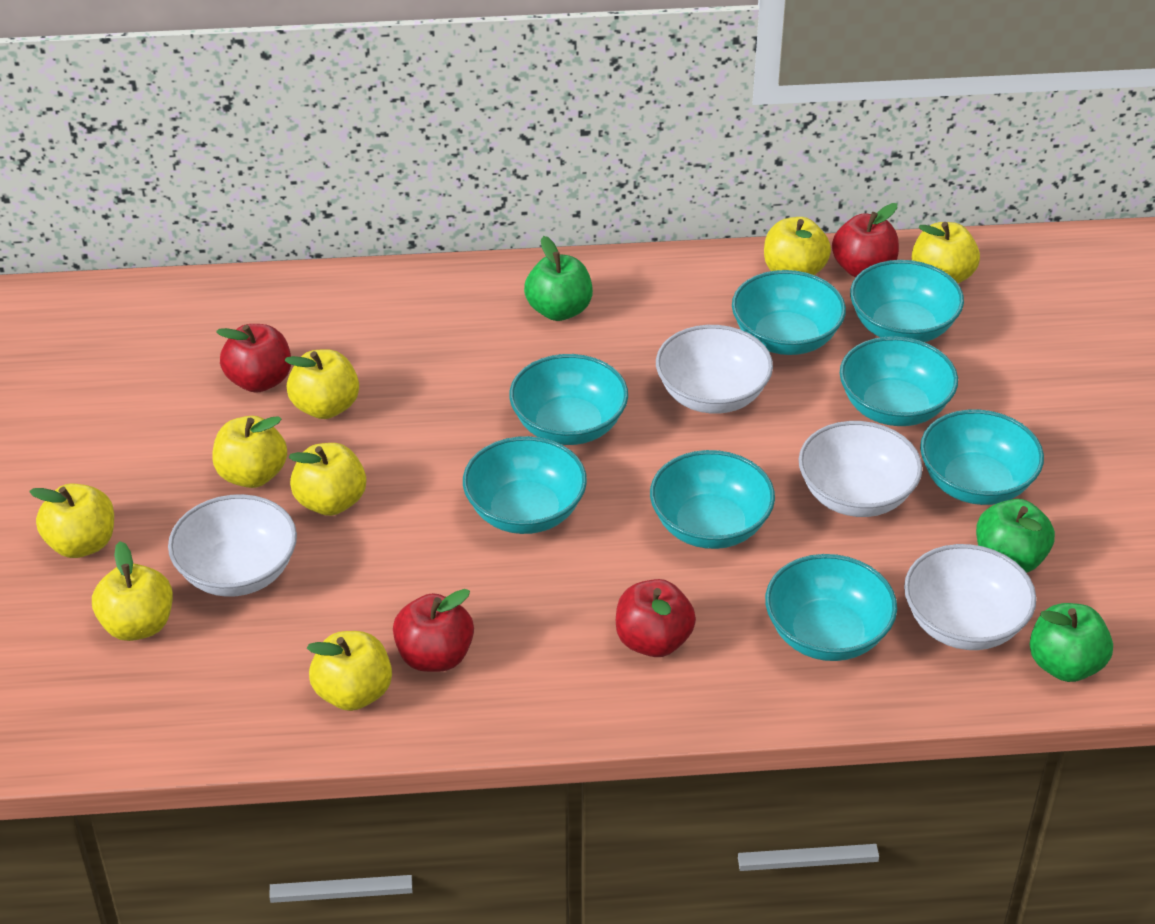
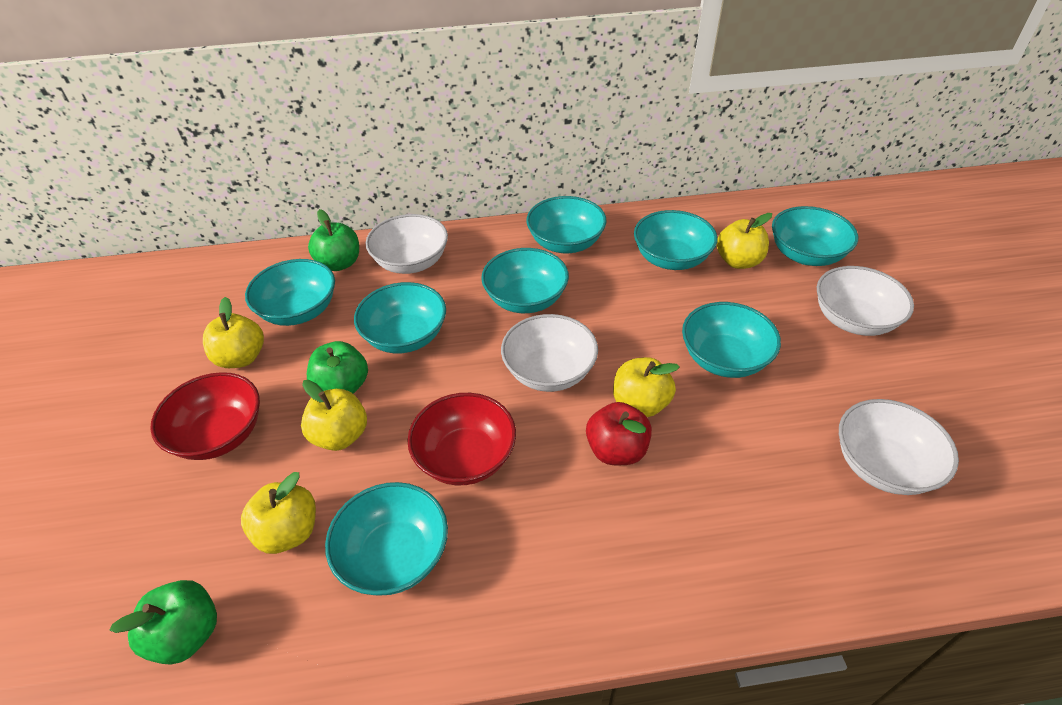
red apple: 4 -> 1
red bowl: 0 -> 2
yellow apple: 8 -> 5

